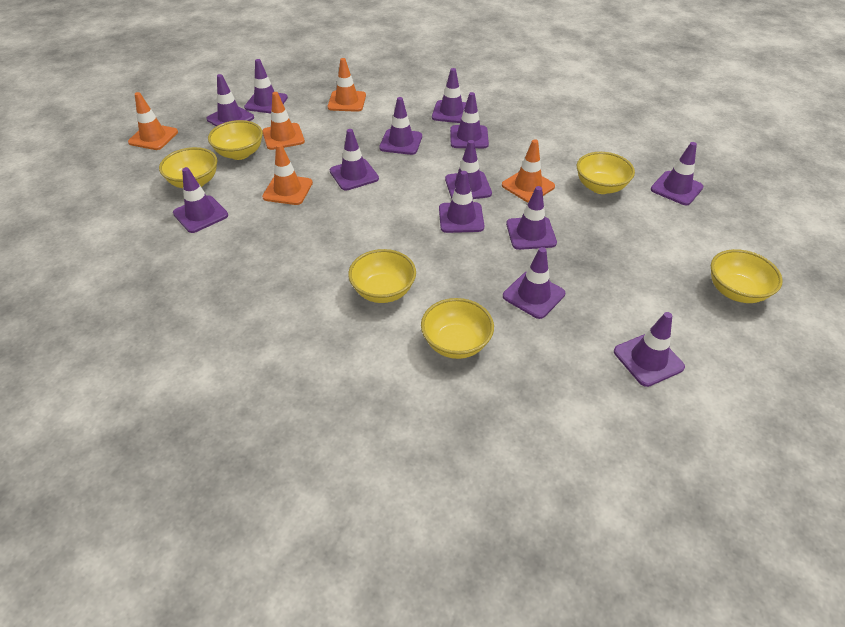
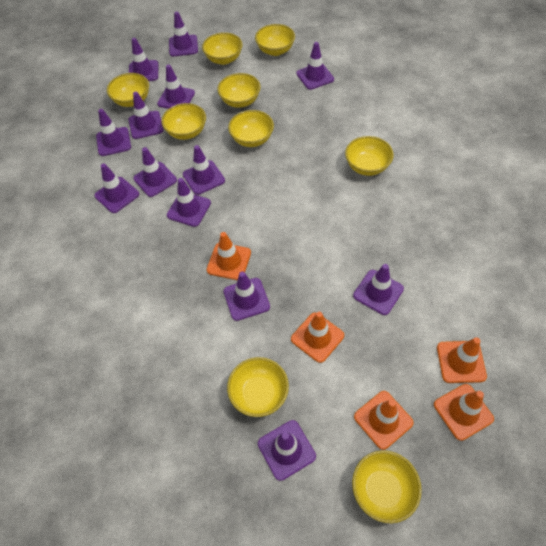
yellow bowl: 6 -> 9

